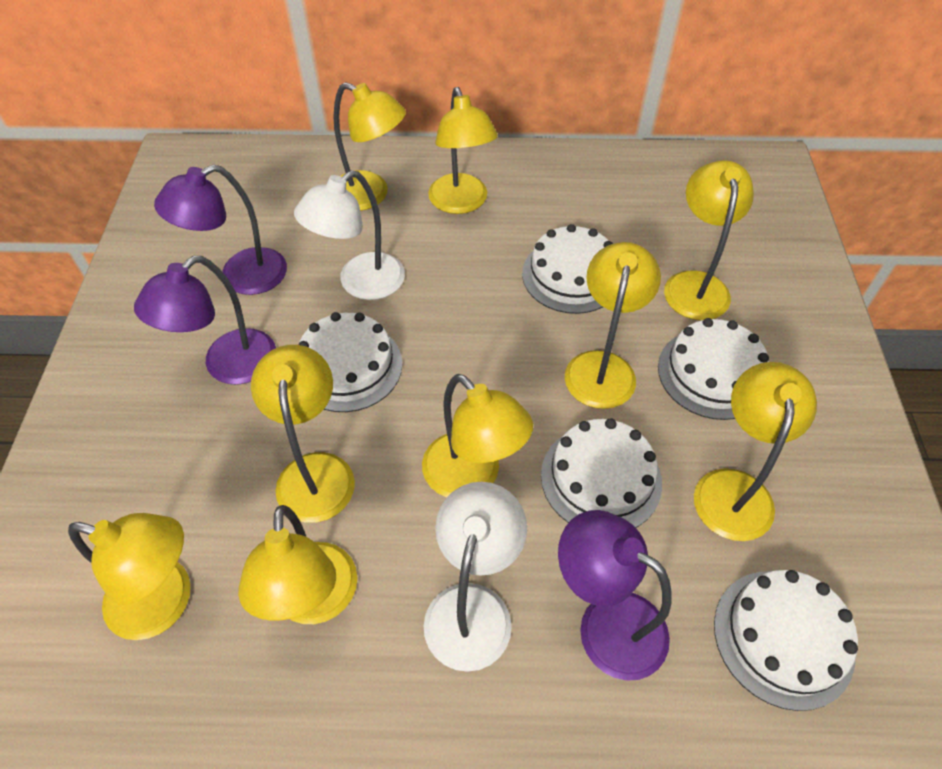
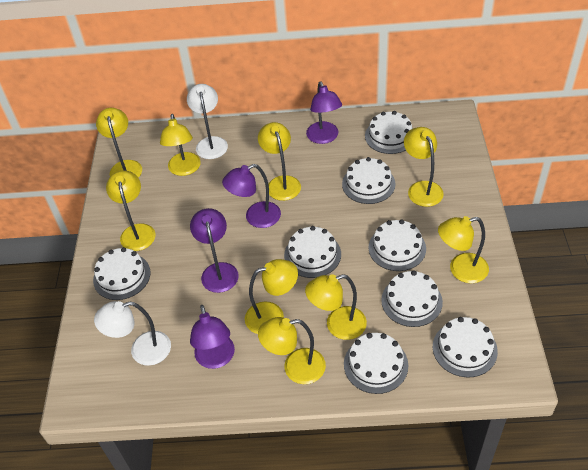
purple lamp: 3 -> 4
white cake: 5 -> 8

